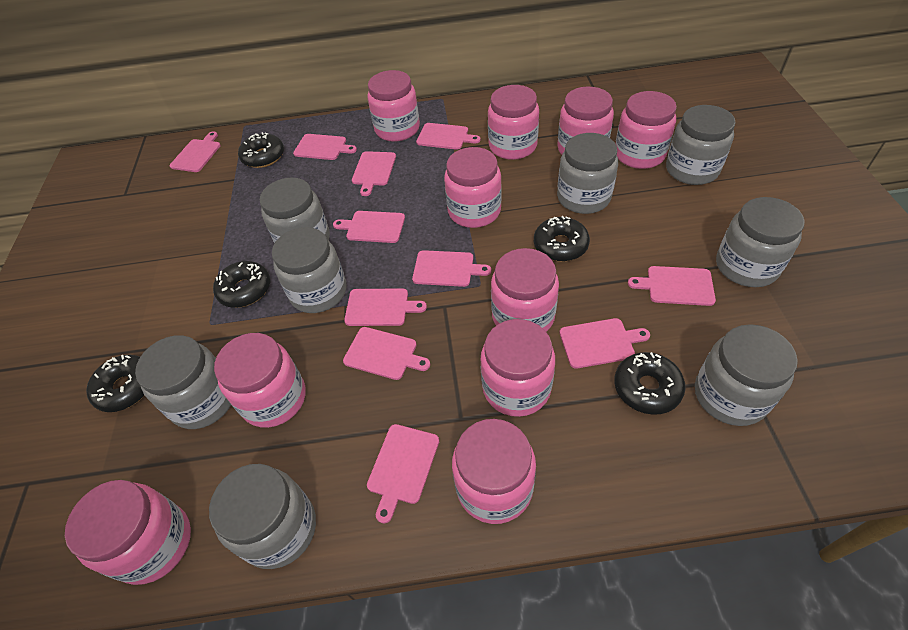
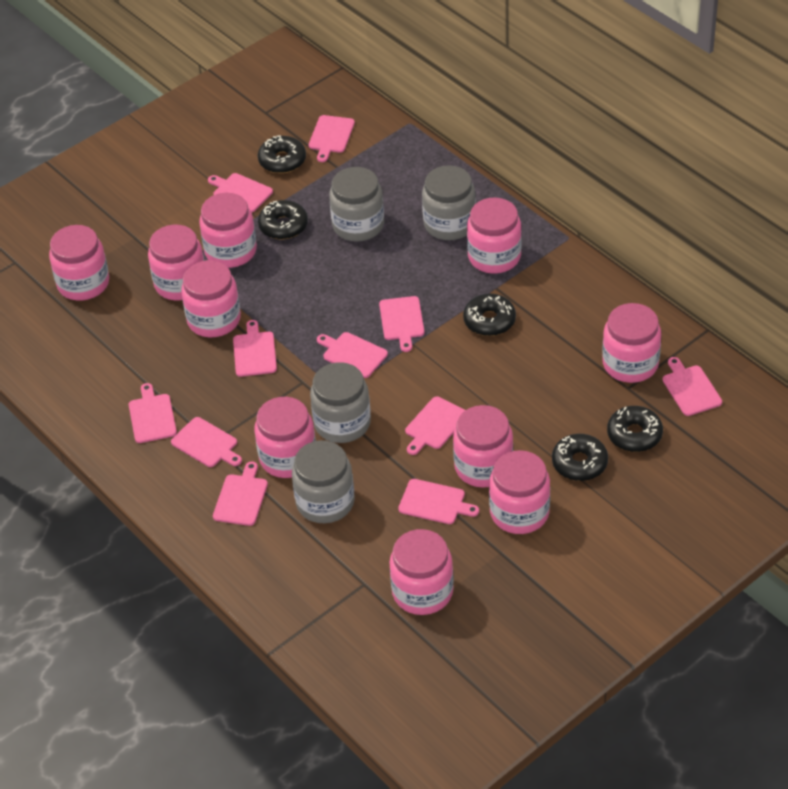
grey jar: 8 -> 4

